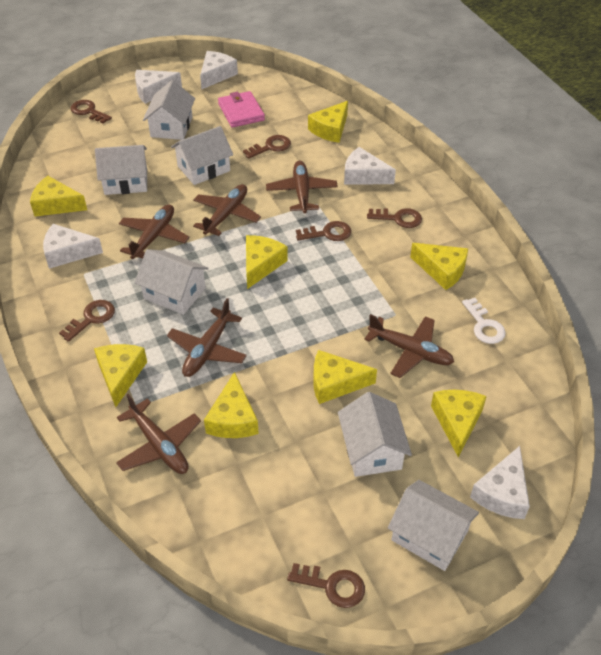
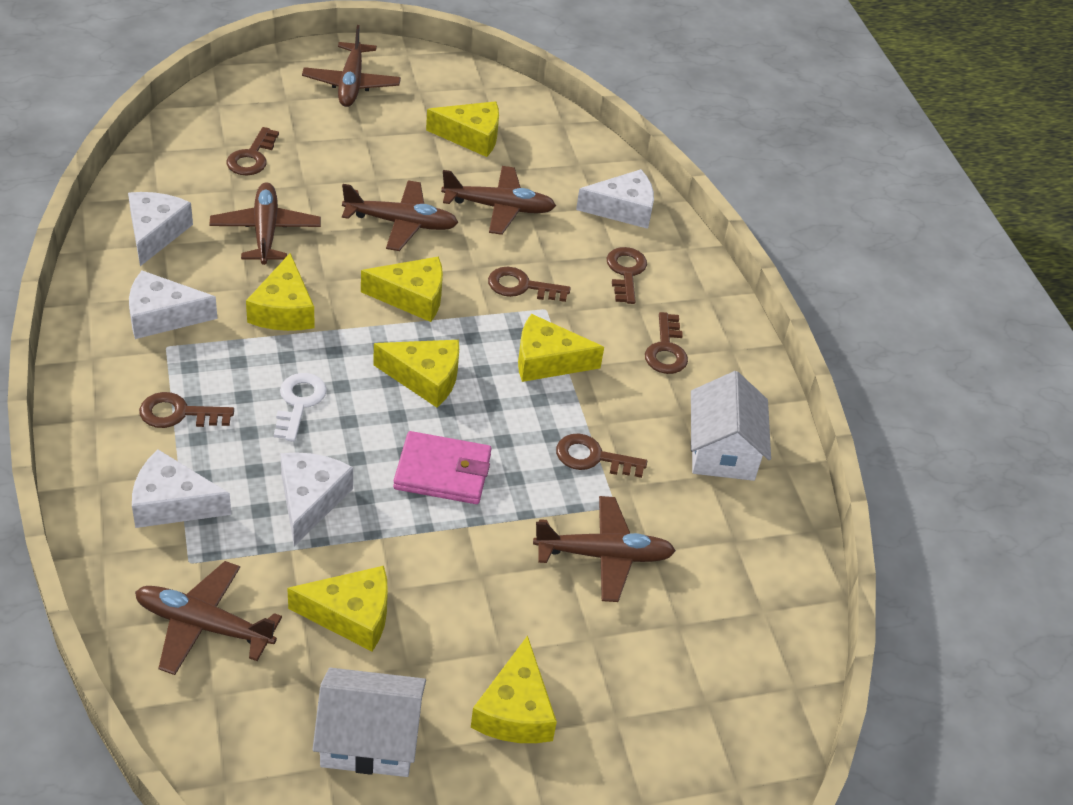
white house: 6 -> 2
yellow cheese: 8 -> 7

